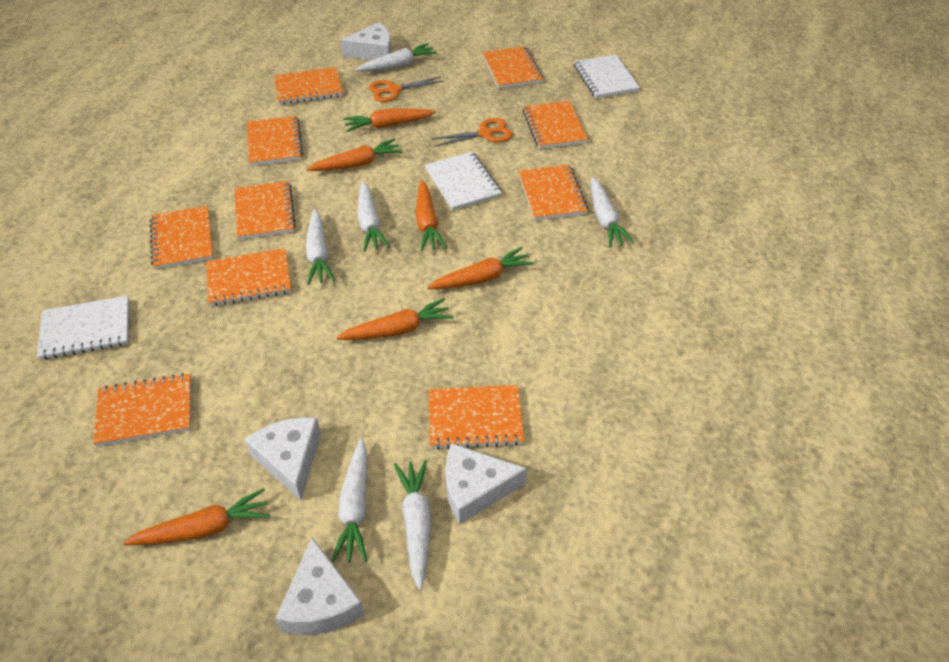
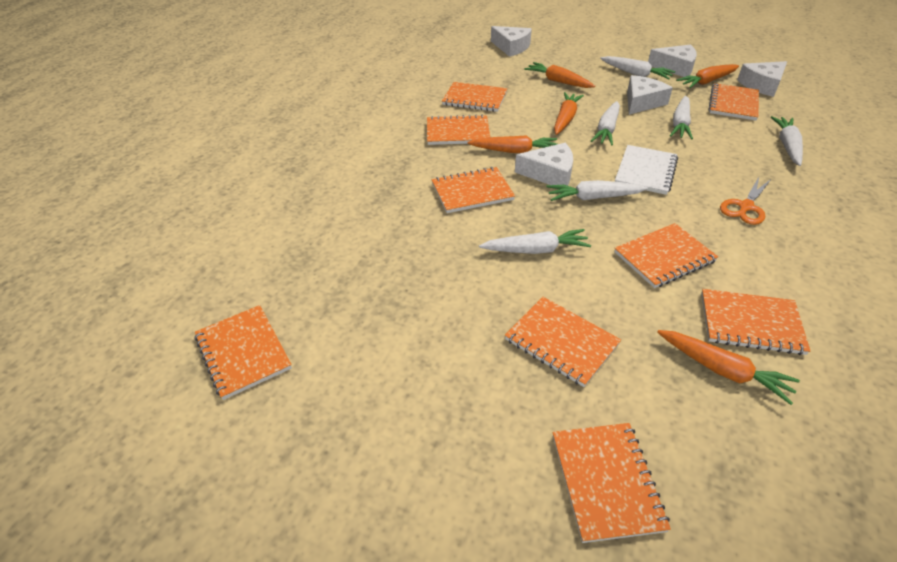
orange carrot: 6 -> 5
orange notebook: 10 -> 9
orange scissors: 2 -> 1
white cheese: 4 -> 5
white notebook: 3 -> 1

